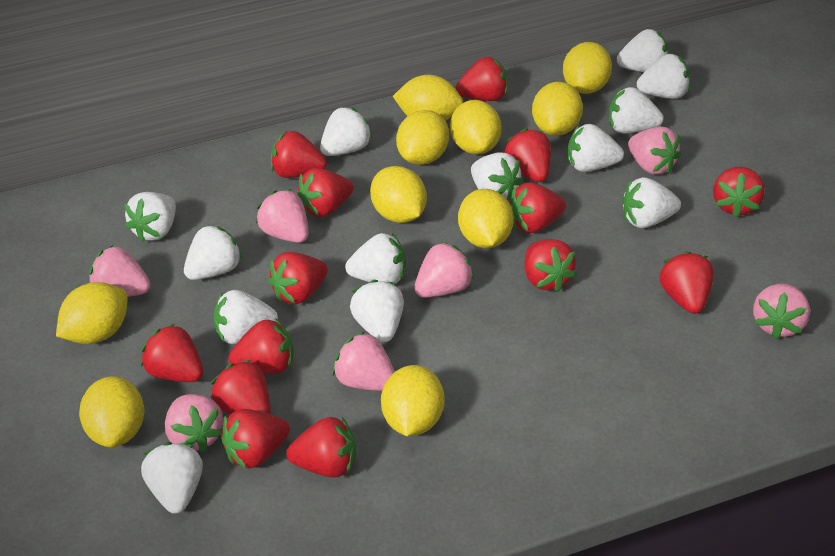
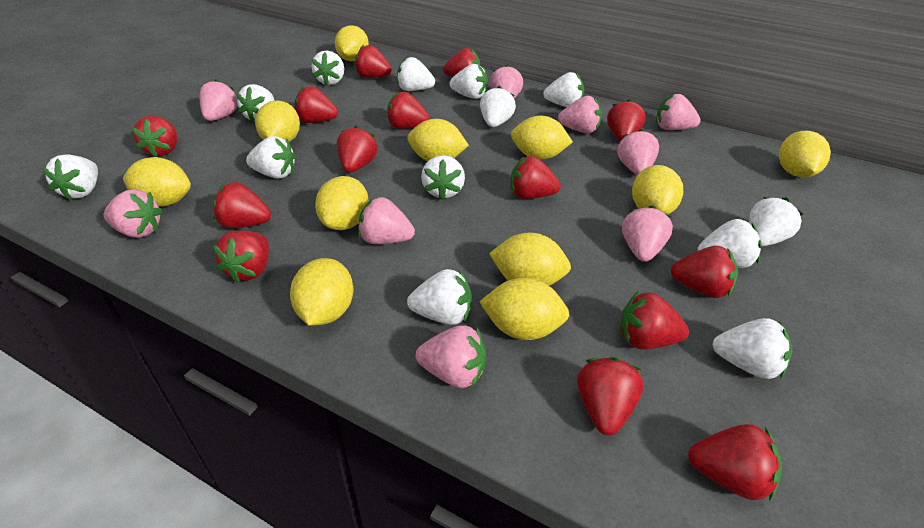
pink strawberry: 7 -> 9
yellow lemon: 10 -> 11

